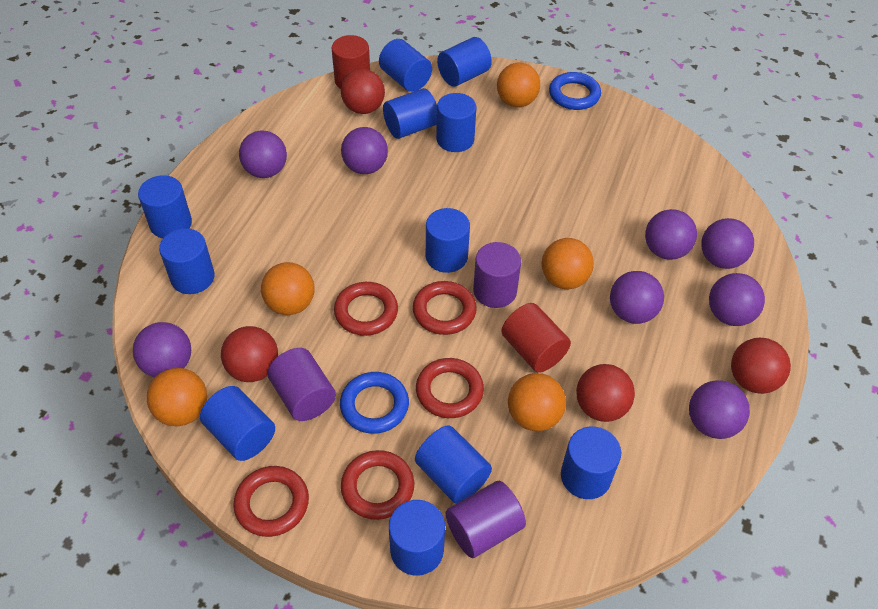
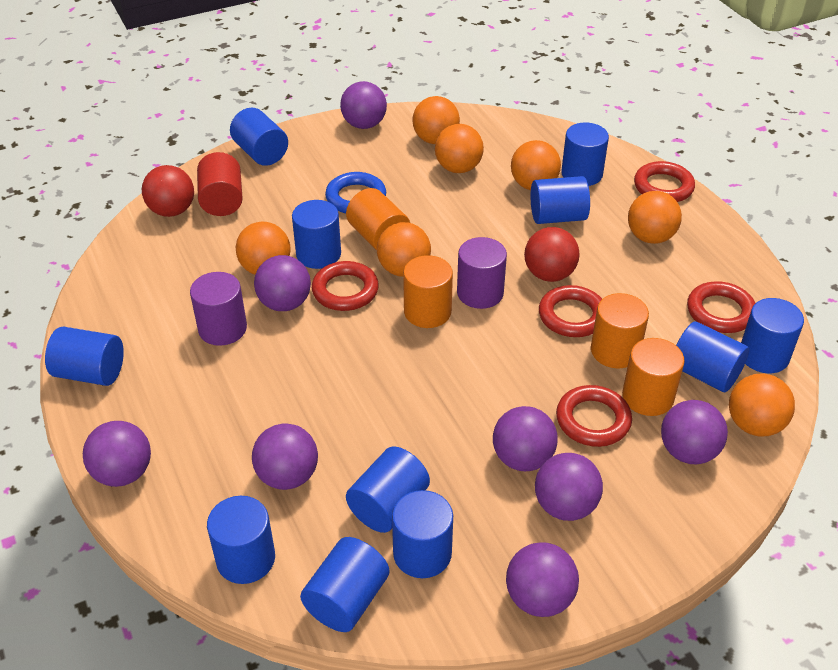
blue ring: 2 -> 1
orange ball: 5 -> 7
orange cylinder: 0 -> 4
purple cylinder: 3 -> 2
red ball: 4 -> 2
red cylinder: 2 -> 1

